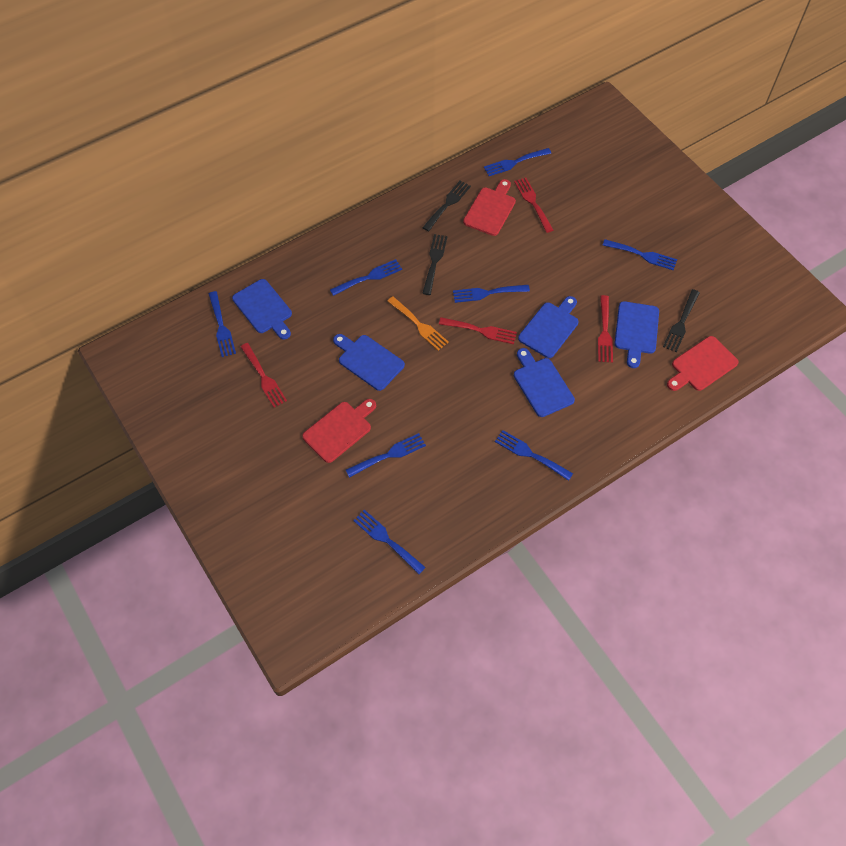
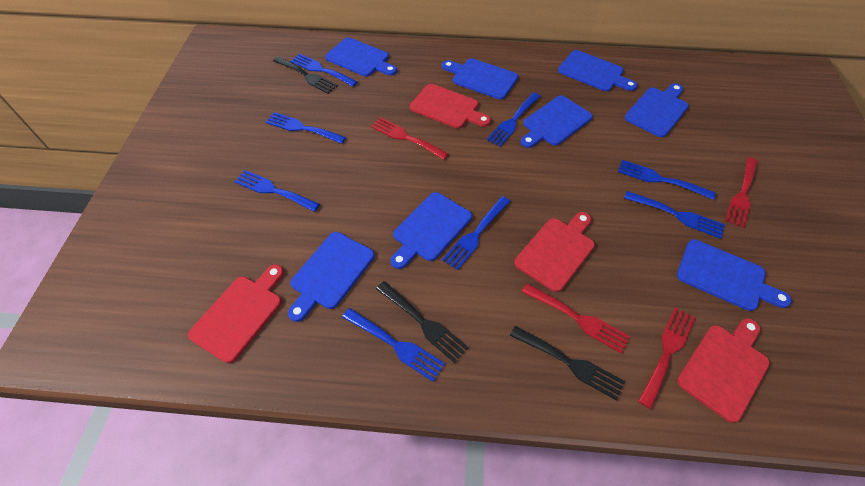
blue cutting board: 5 -> 8
orange fork: 1 -> 0
red cutting board: 3 -> 4

